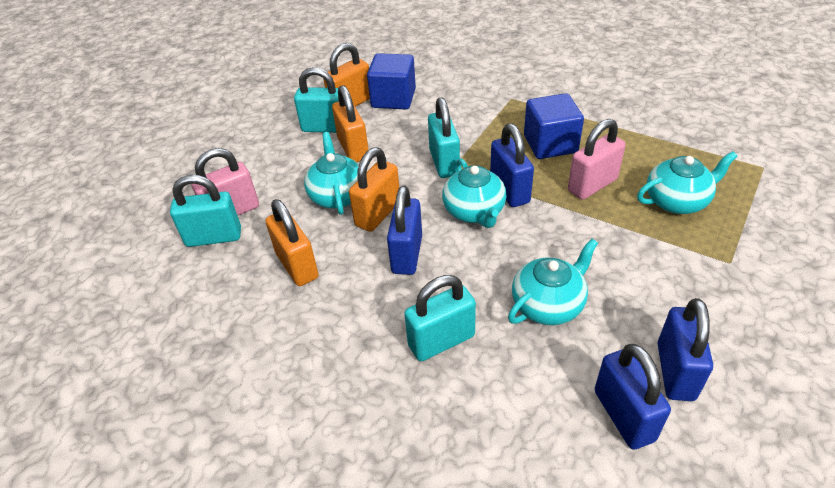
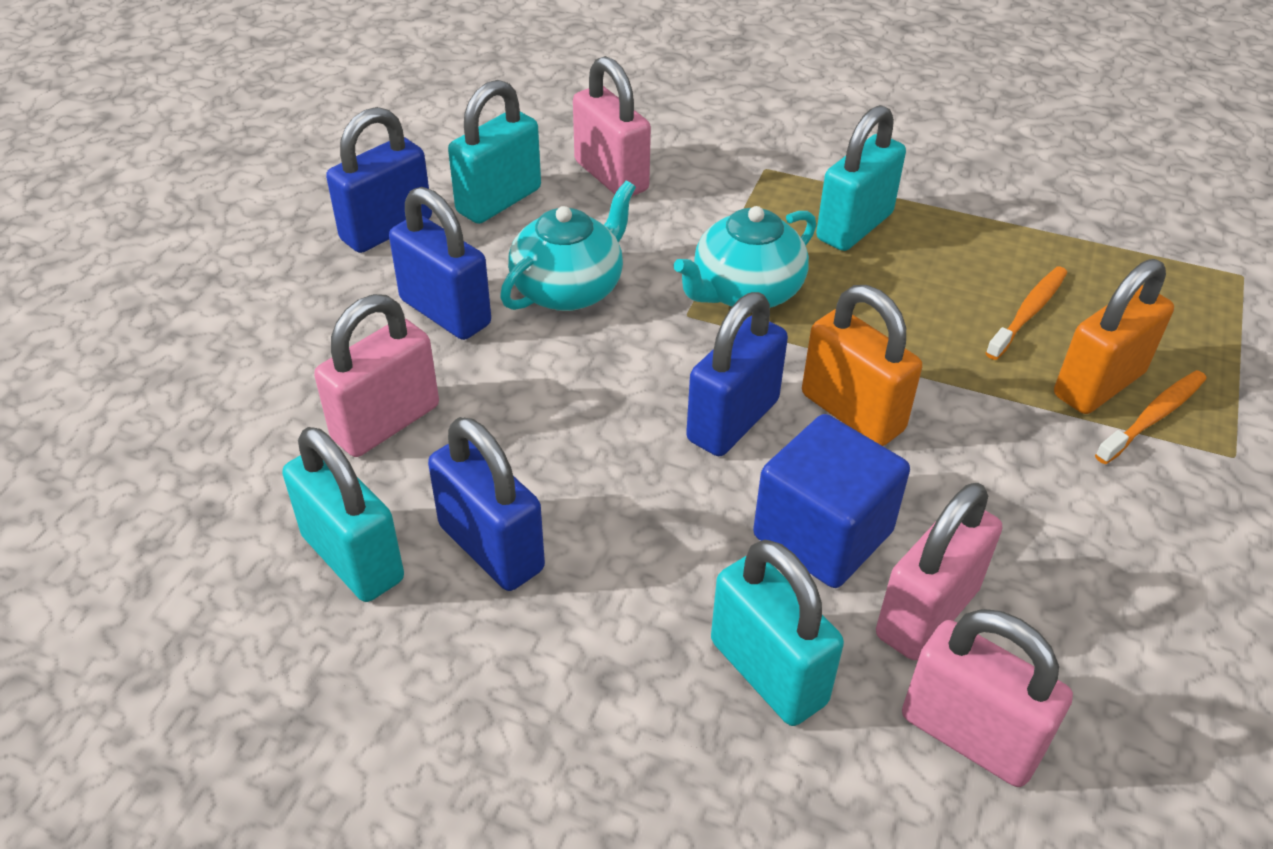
blue cube: 2 -> 1
orange padlock: 4 -> 2
orange toothbrush: 0 -> 2
pink padlock: 2 -> 4
turquoise teapot: 4 -> 2

